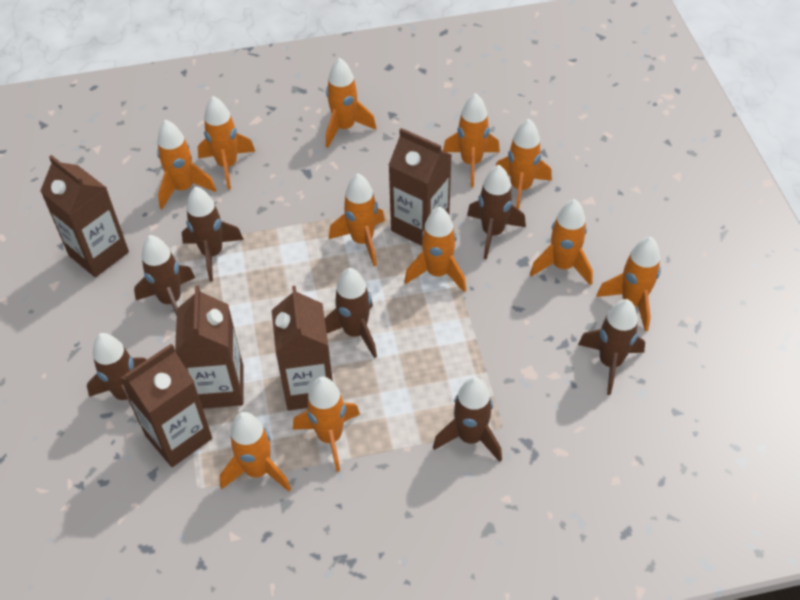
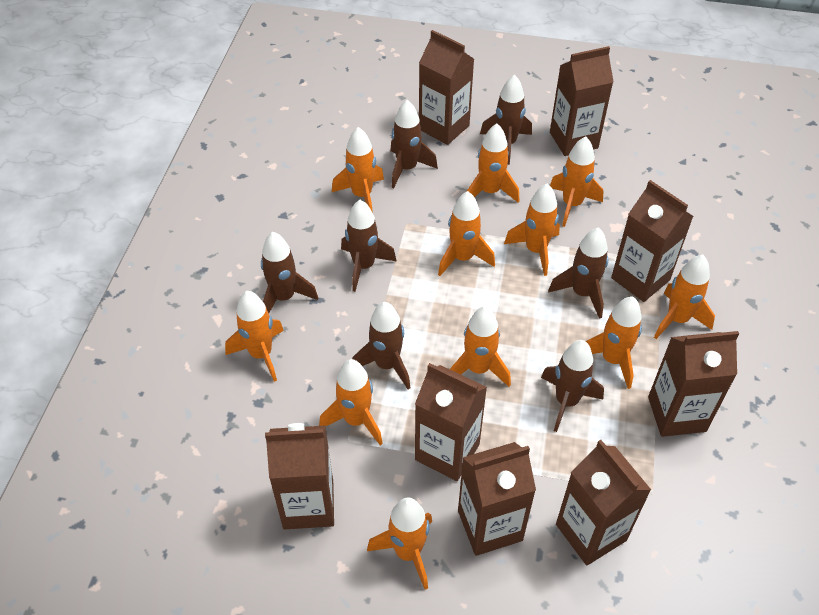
brown carton: 5 -> 8

